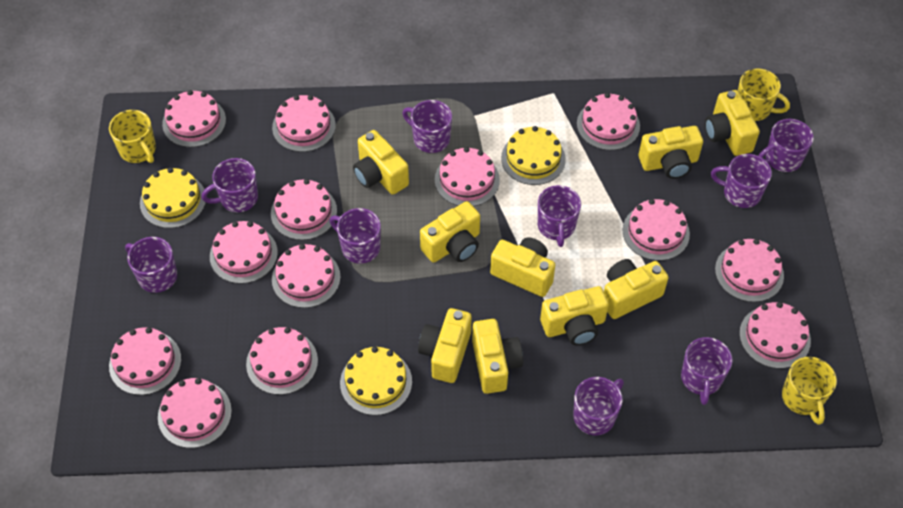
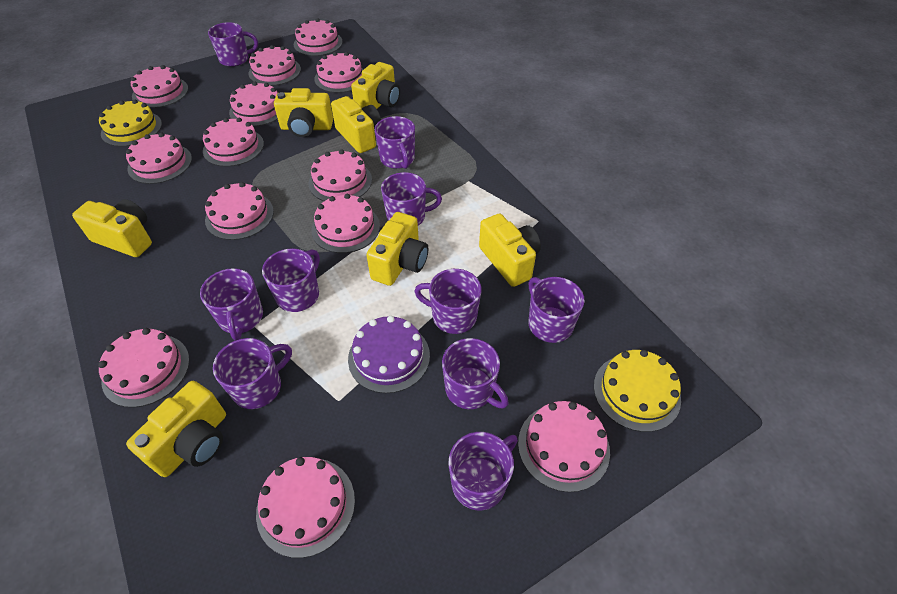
purple cake: 0 -> 1
purple mug: 9 -> 10
yellow cake: 3 -> 2
yellow camera: 9 -> 7
yellow mug: 3 -> 0

